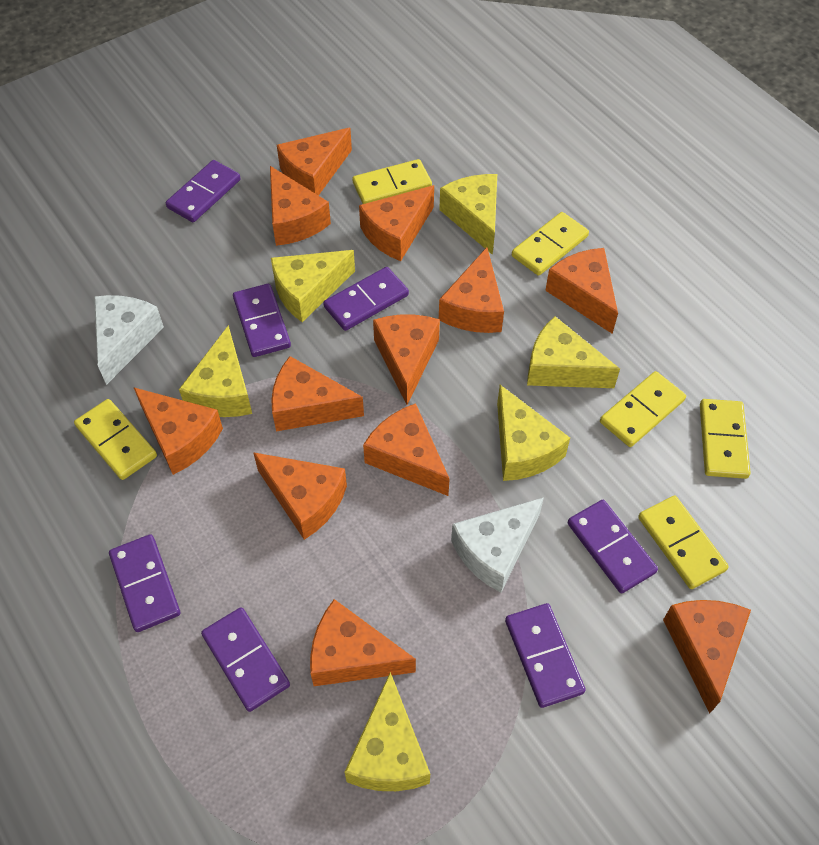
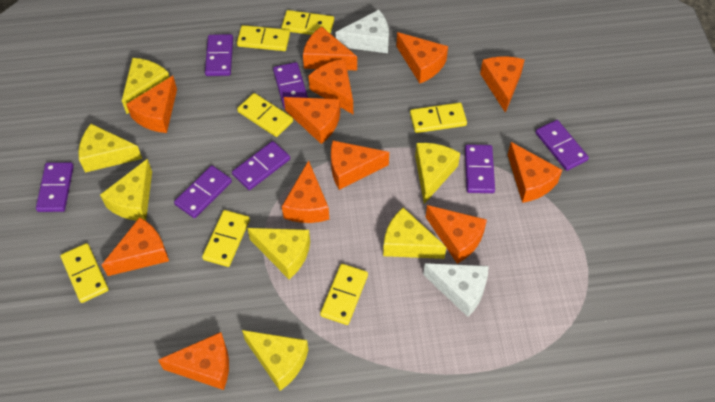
yellow cheese: 6 -> 7
yellow domino: 6 -> 7

